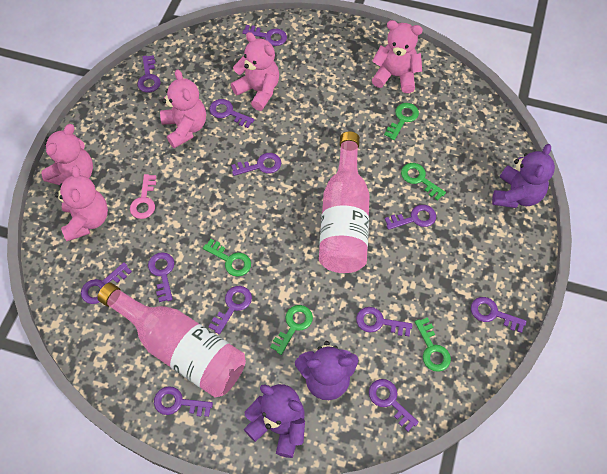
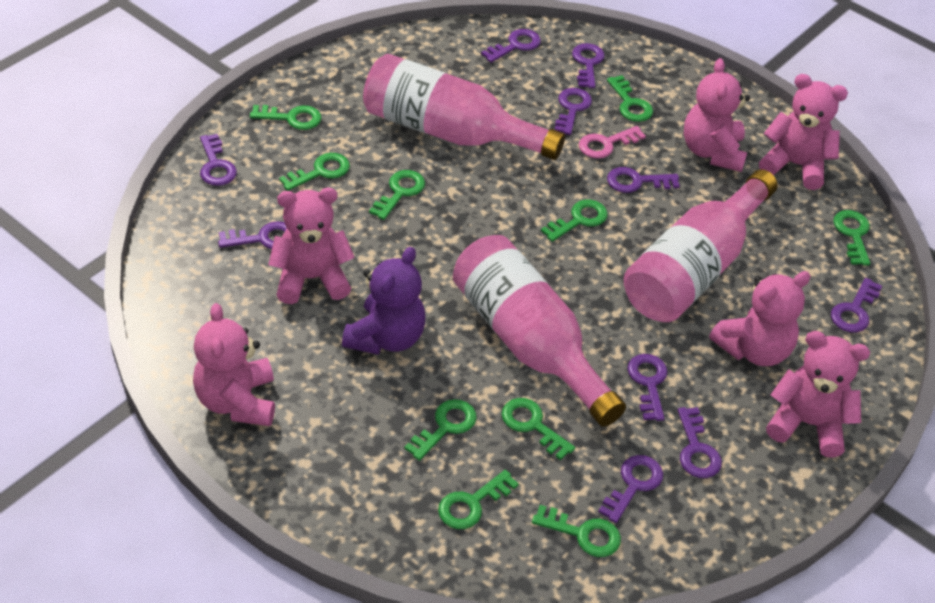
green key: 5 -> 10
pink bottle: 2 -> 3
pink teddy bear: 5 -> 6
purple key: 12 -> 10
purple teddy bear: 3 -> 1

